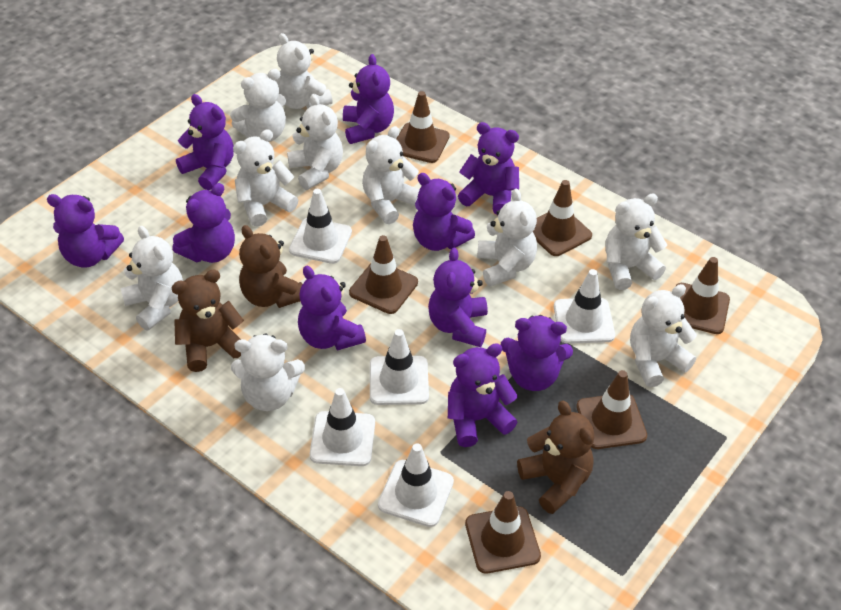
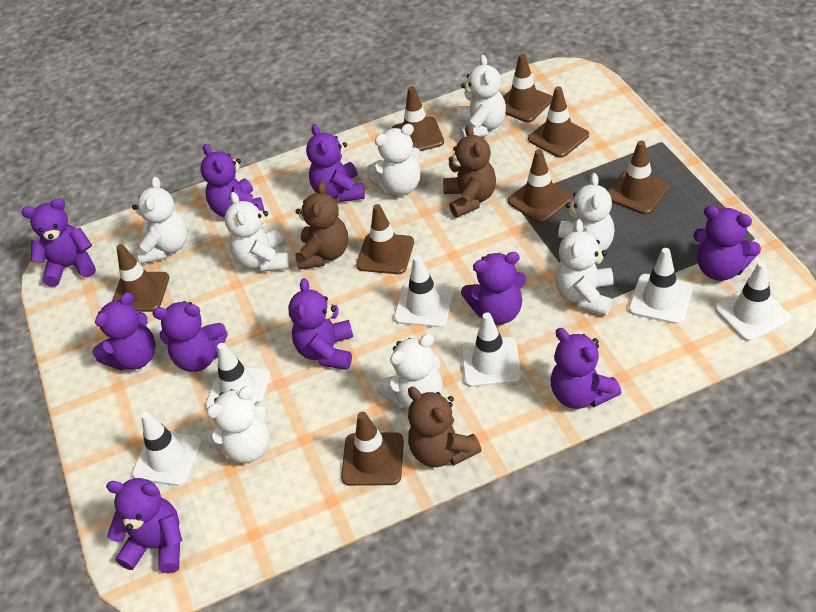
brown traffic cone: 6 -> 8
white teddy bear: 10 -> 8
white traffic cone: 5 -> 6

